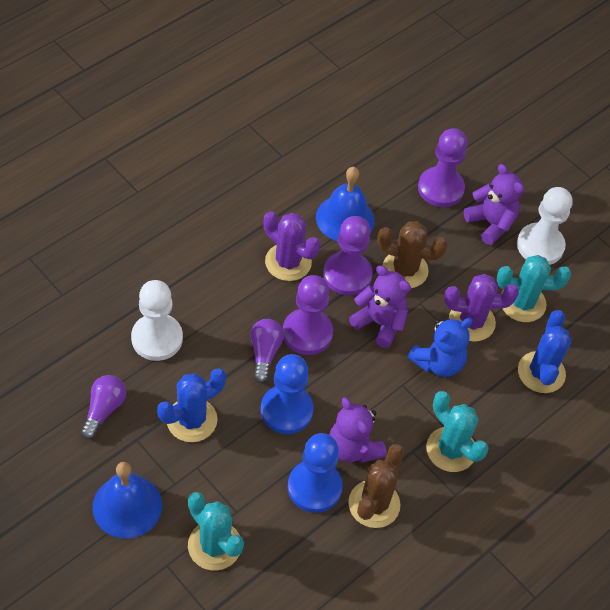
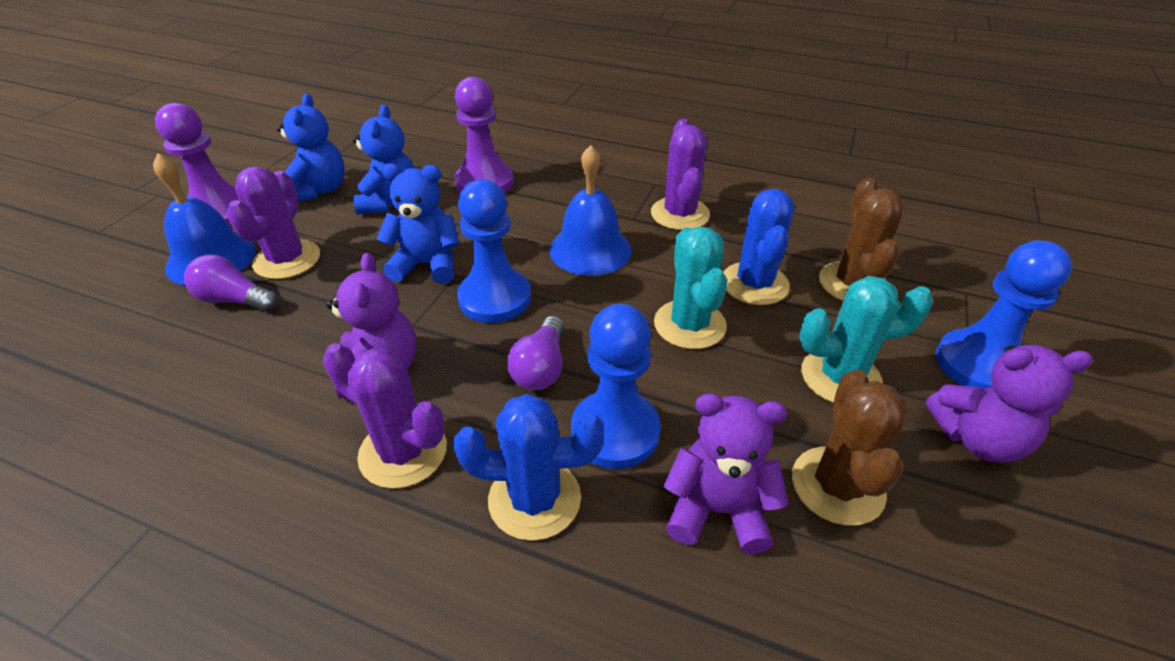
blue pawn: 2 -> 3
blue teddy bear: 1 -> 3
purple cactus: 2 -> 3
purple pawn: 3 -> 2
turquoise cactus: 3 -> 2
white pawn: 2 -> 0

